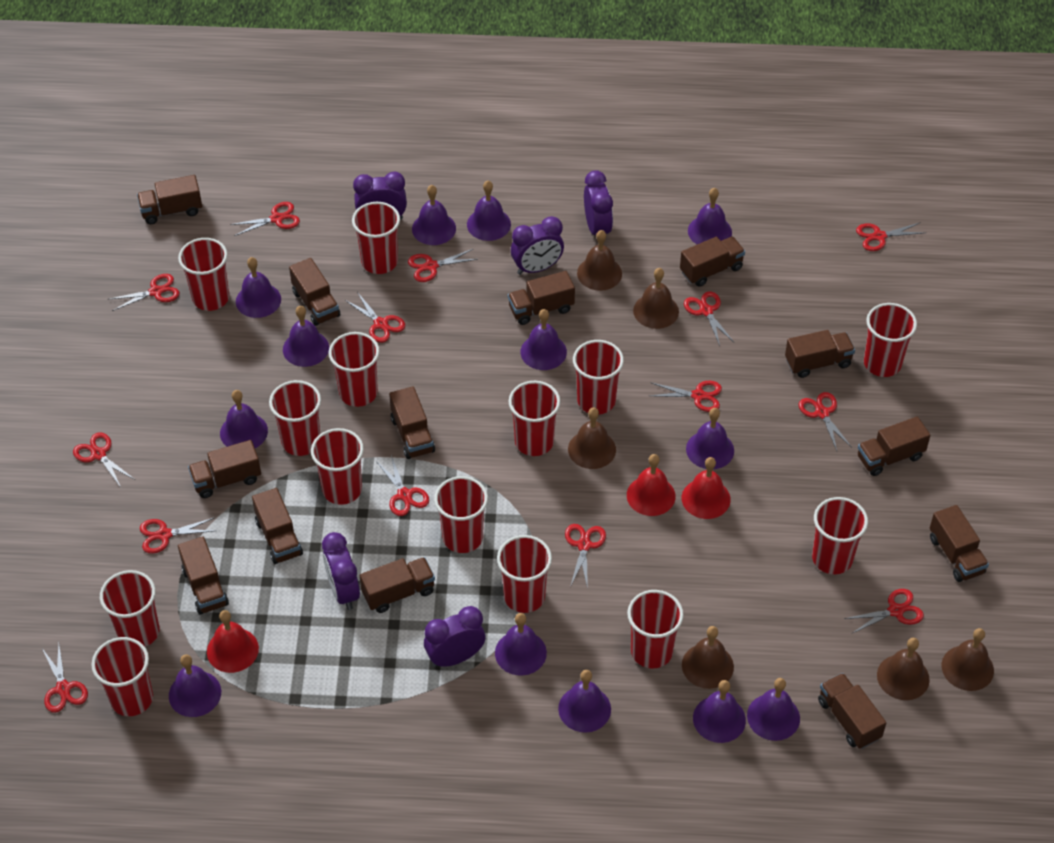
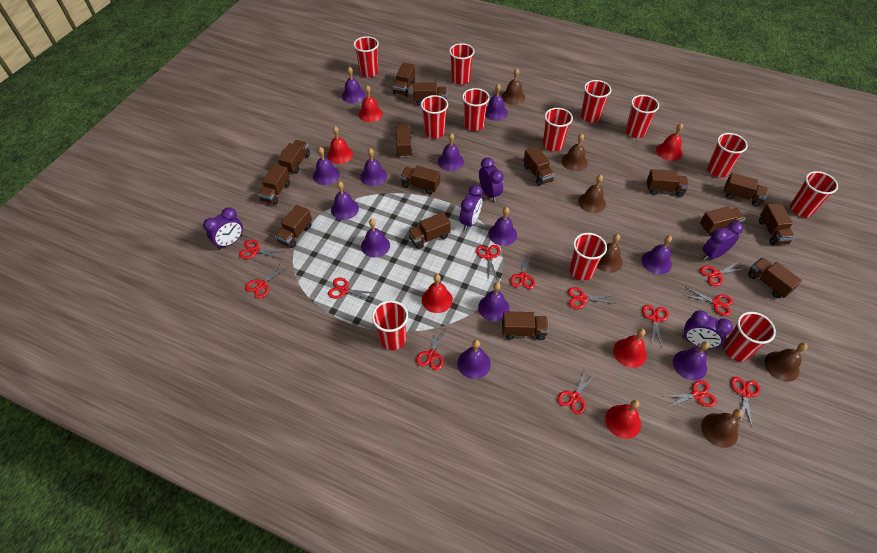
brown truck: 13 -> 15
purple bell: 13 -> 12
red bell: 3 -> 6
red cup: 14 -> 12
red scissors: 14 -> 13

